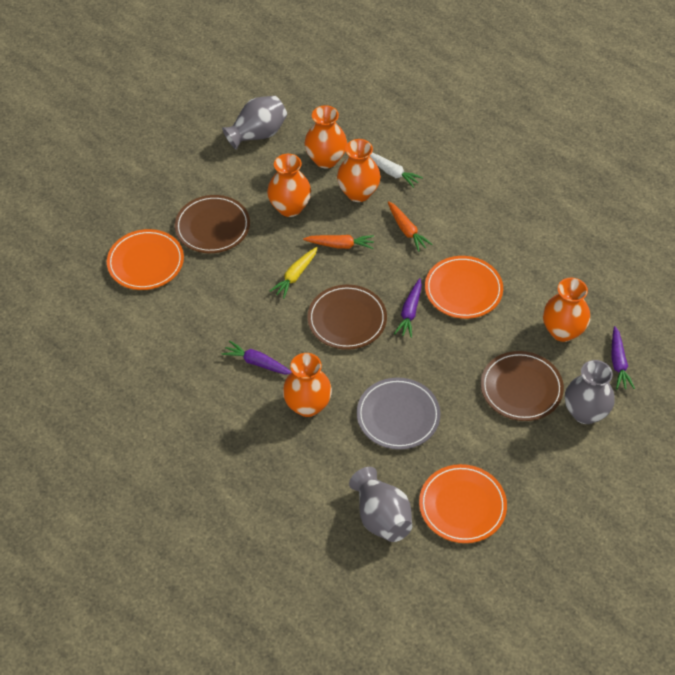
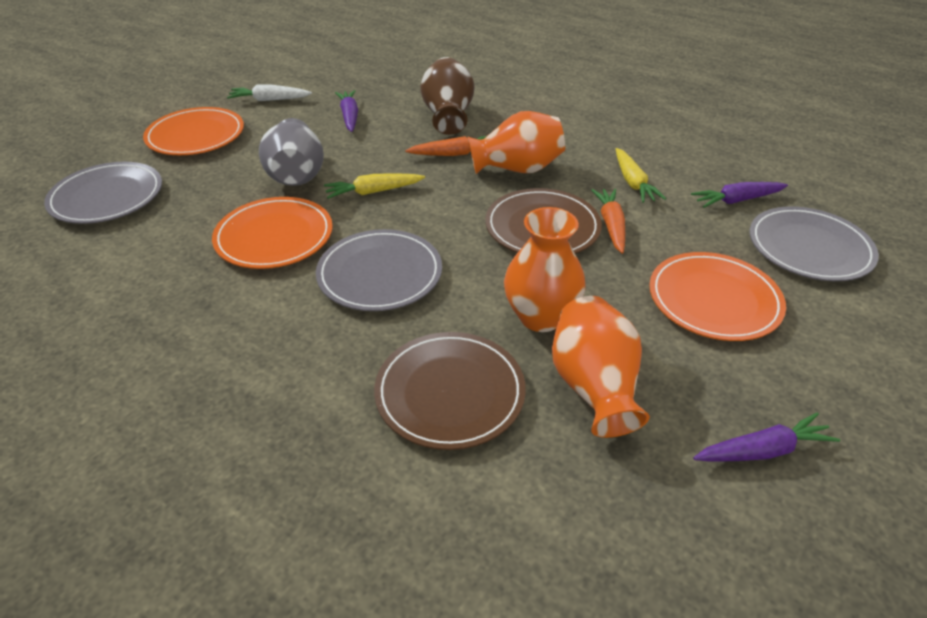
brown plate: 3 -> 2
brown vase: 0 -> 1
grey plate: 1 -> 3
grey vase: 3 -> 1
orange vase: 5 -> 3
yellow carrot: 1 -> 2

